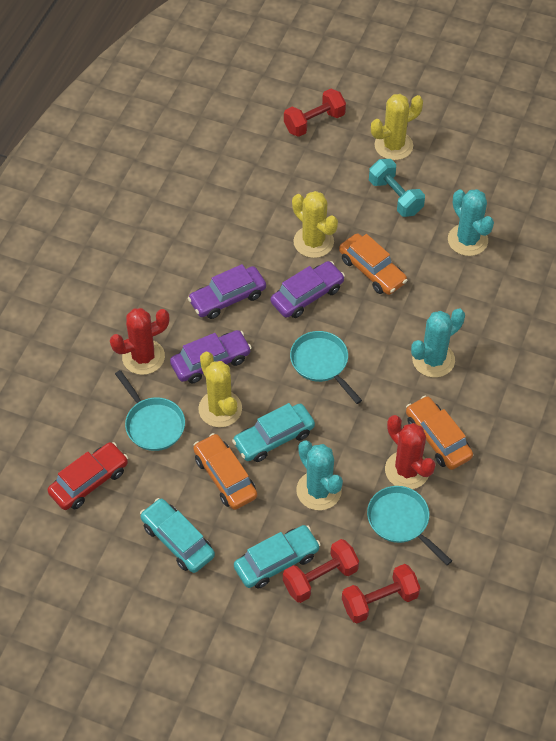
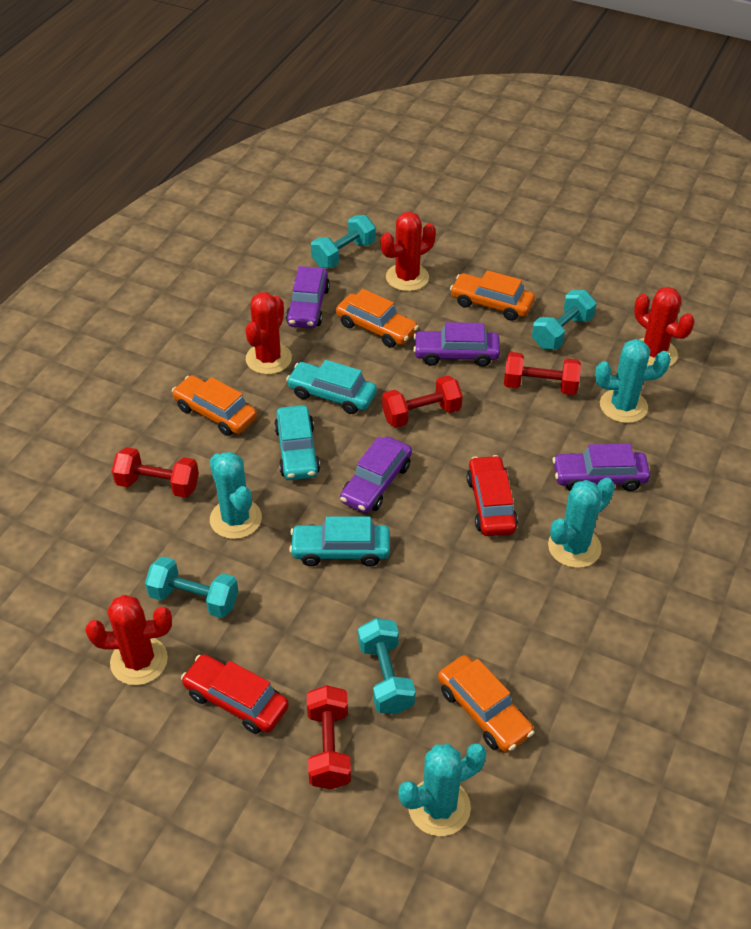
orange car: 3 -> 4
purple car: 3 -> 4
red cactus: 2 -> 4
red car: 1 -> 2
red dumbbell: 3 -> 4
turquoise cactus: 3 -> 4
turquoise dumbbell: 1 -> 4
turquoise pan: 3 -> 0
yellow cactus: 3 -> 0

